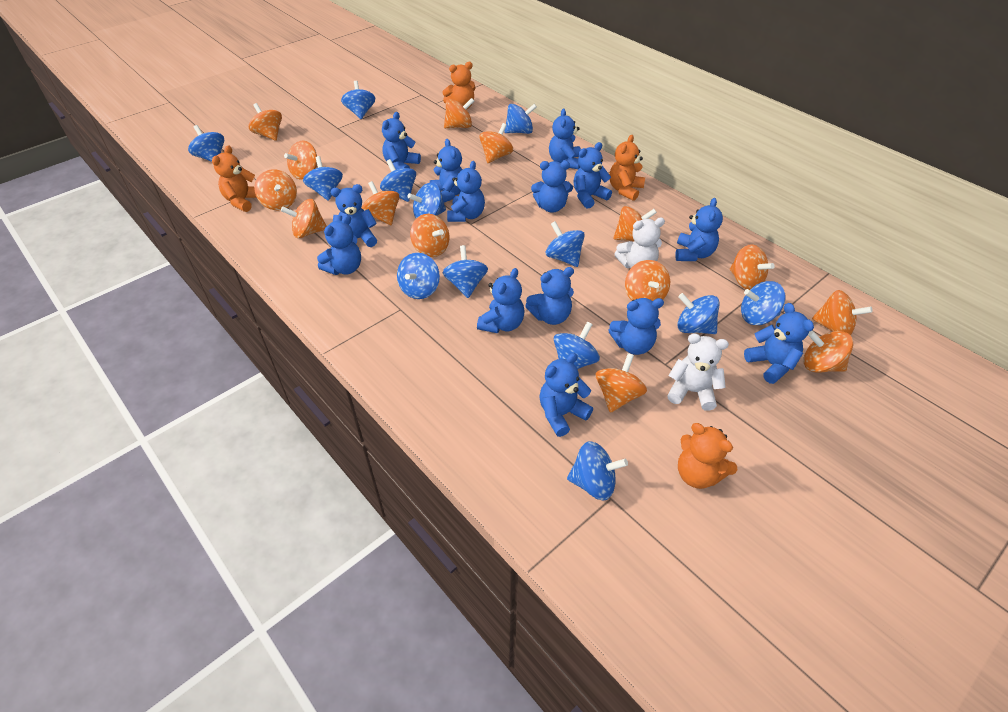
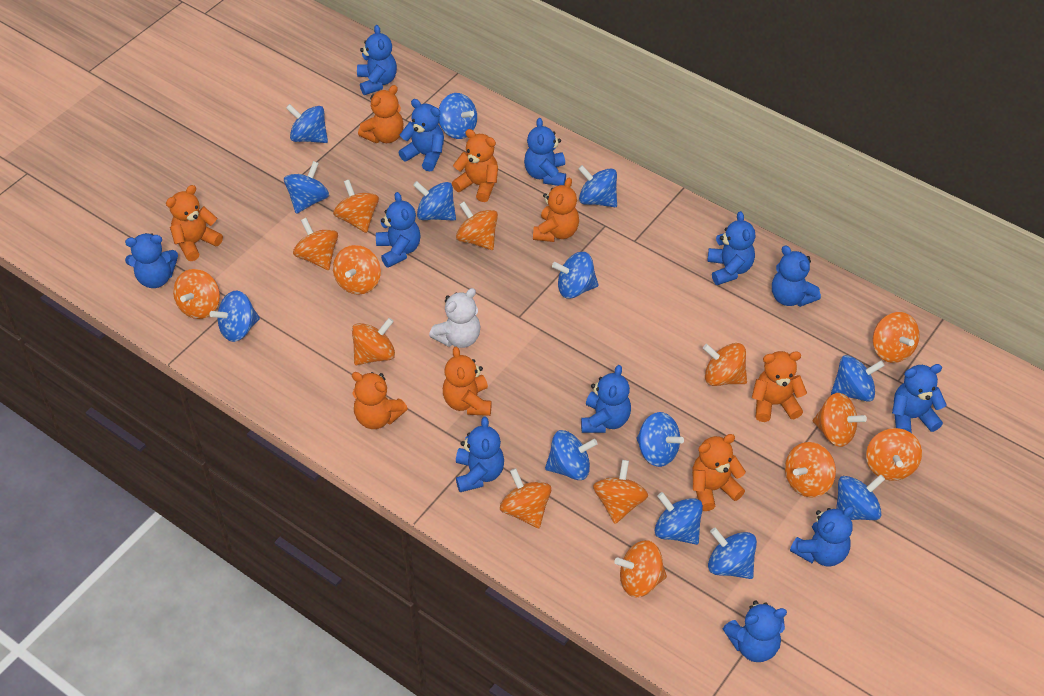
blue teddy bear: 14 -> 12
orange teddy bear: 4 -> 8
white teddy bear: 2 -> 1

